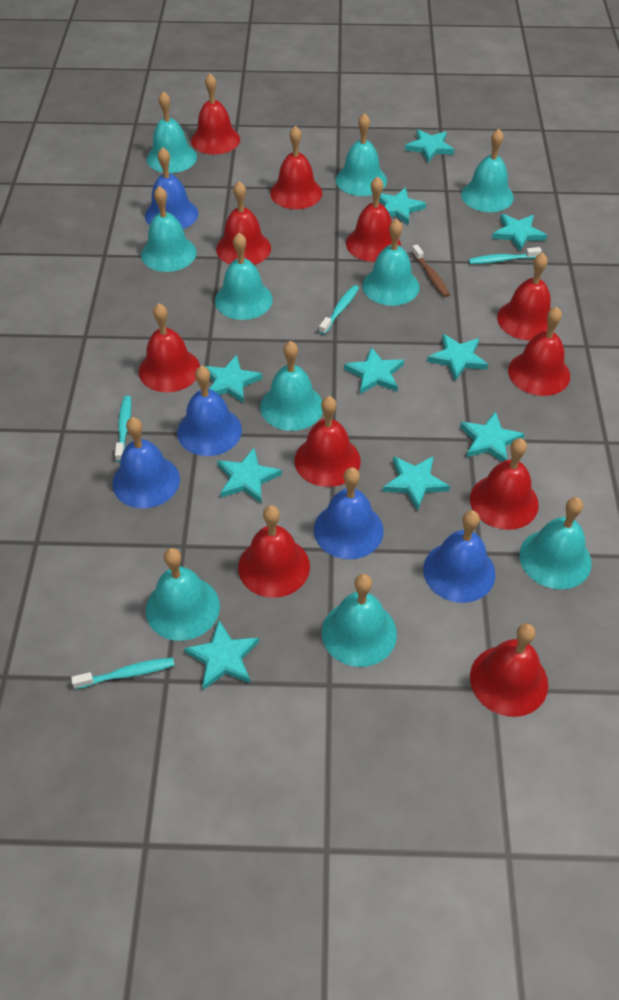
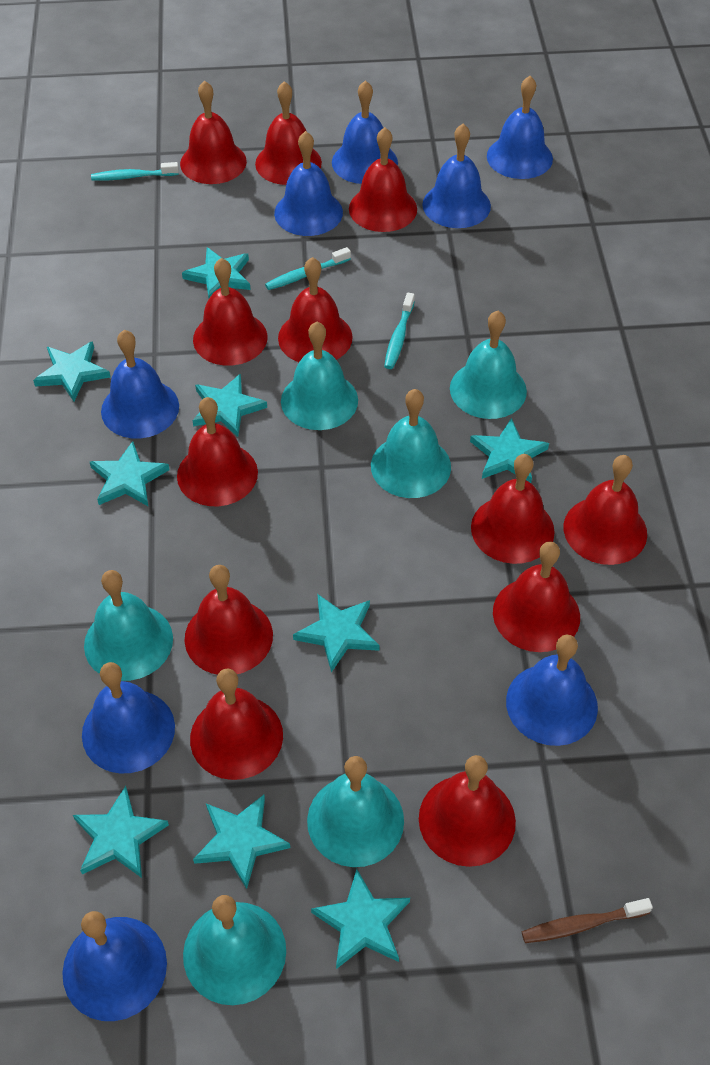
blue bell: 5 -> 8
red bell: 11 -> 12
turquoise bell: 10 -> 6
turquoise star: 10 -> 9
turquoise toothbrush: 4 -> 3

